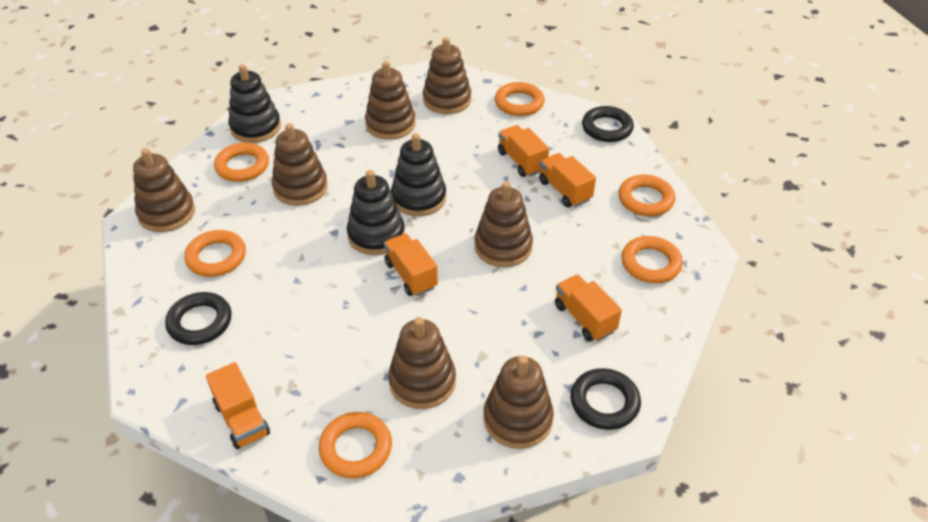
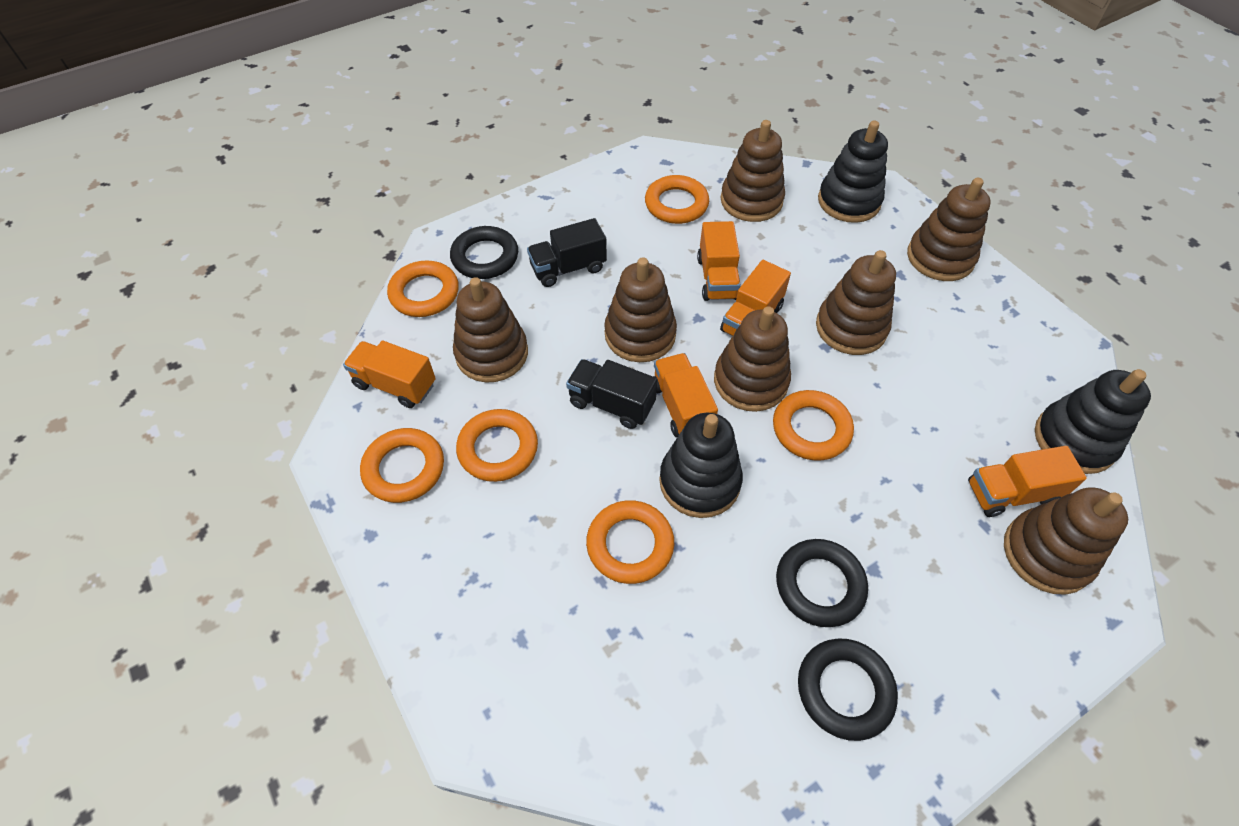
black truck: 0 -> 2

